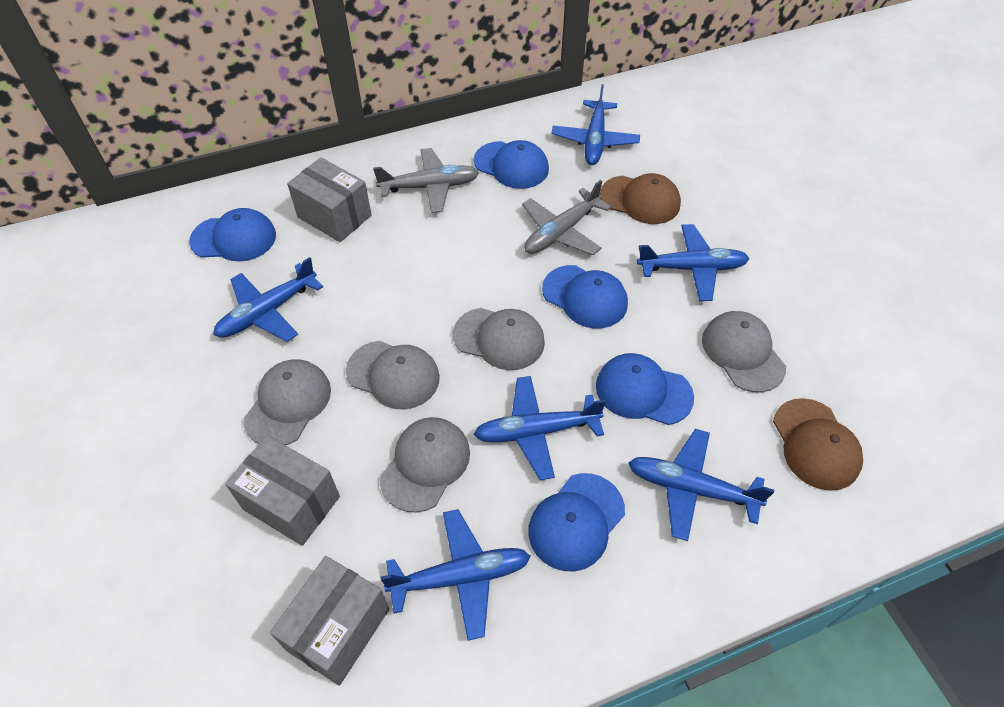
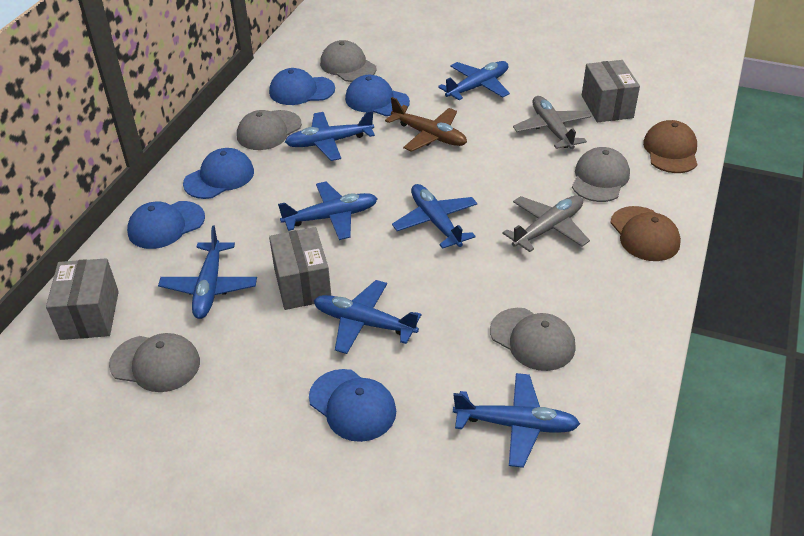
blue plane: 6 -> 7
brown plane: 0 -> 1

